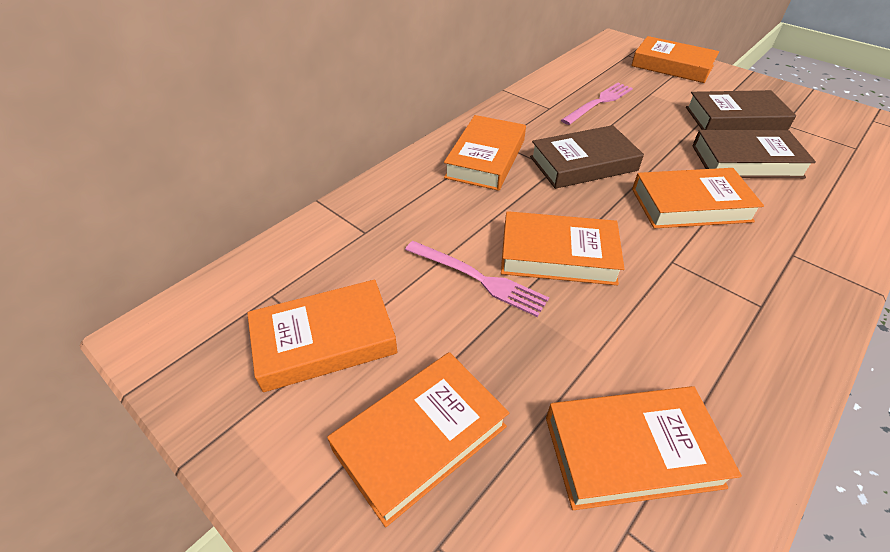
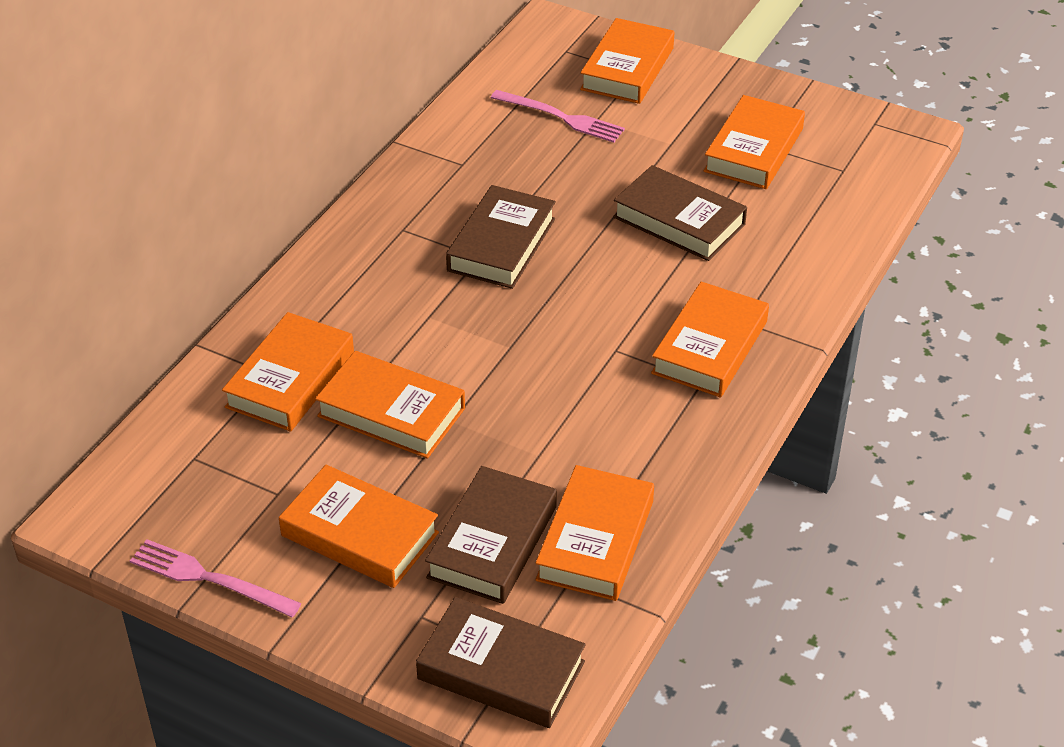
brown book: 3 -> 4

